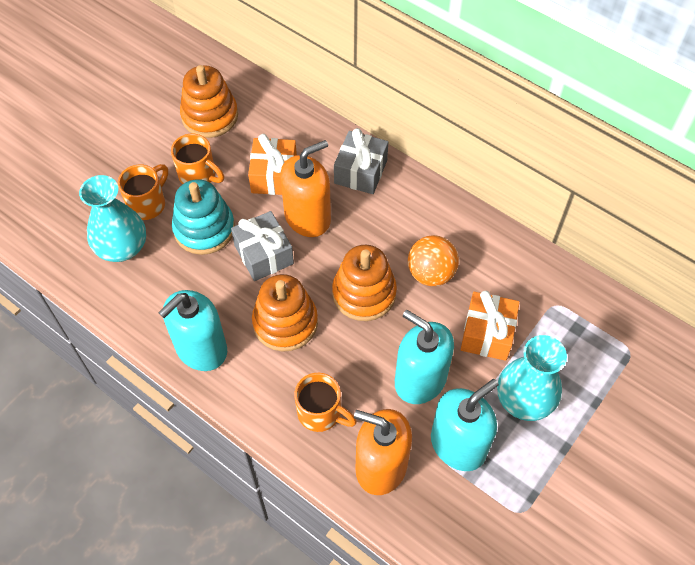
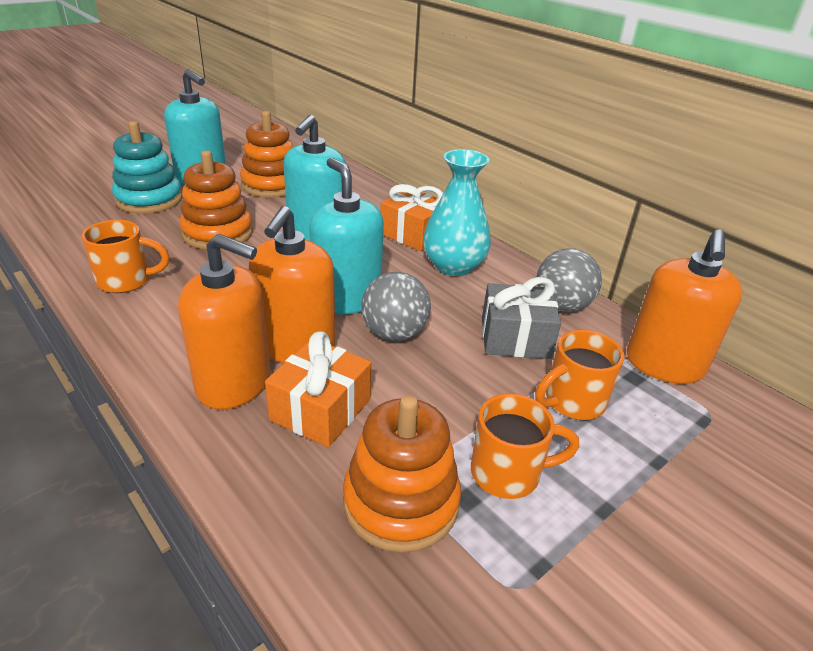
grey ball: 0 -> 2
grey gift: 2 -> 1
orange ball: 1 -> 0
orange soap dispenser: 2 -> 3
turquoise vase: 2 -> 1

